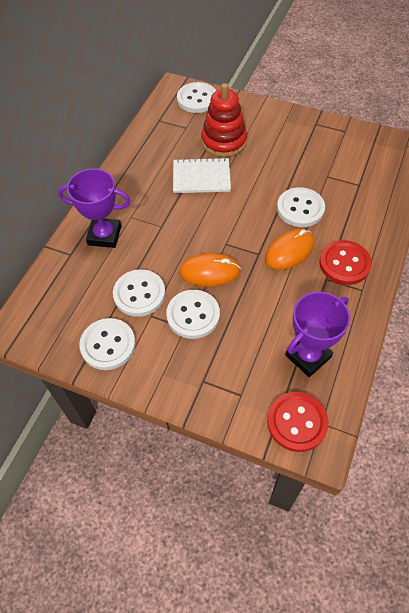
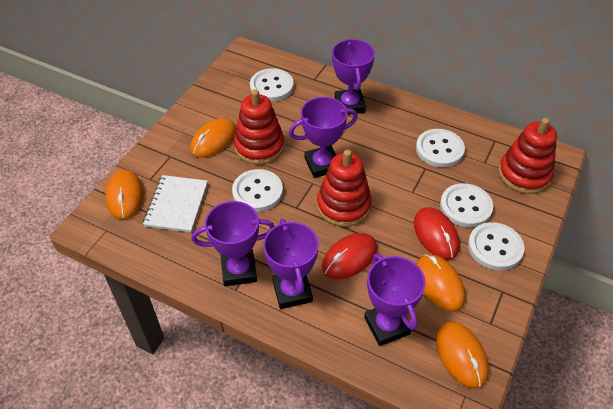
orange mouse: 2 -> 4
purple trophy: 2 -> 5
red button: 2 -> 0
red mouse: 0 -> 2
red stacking toy: 1 -> 3

